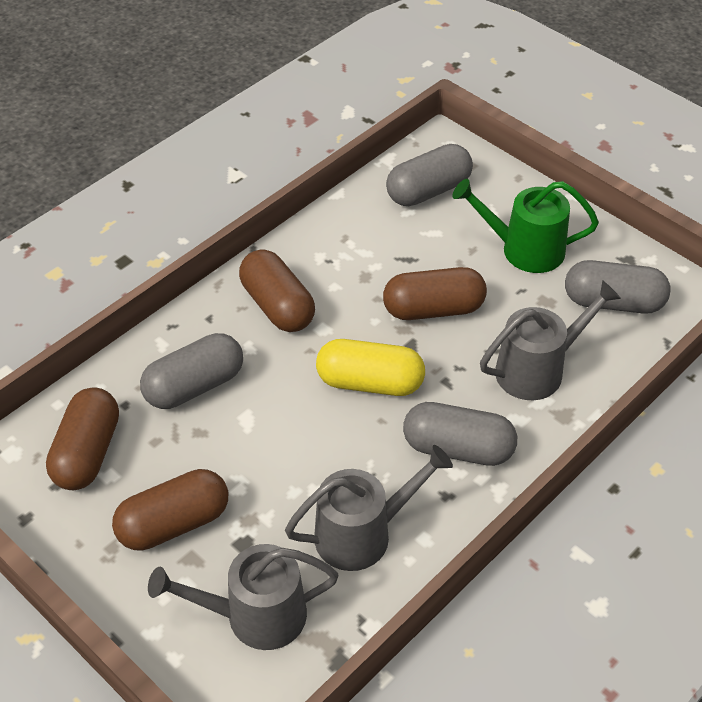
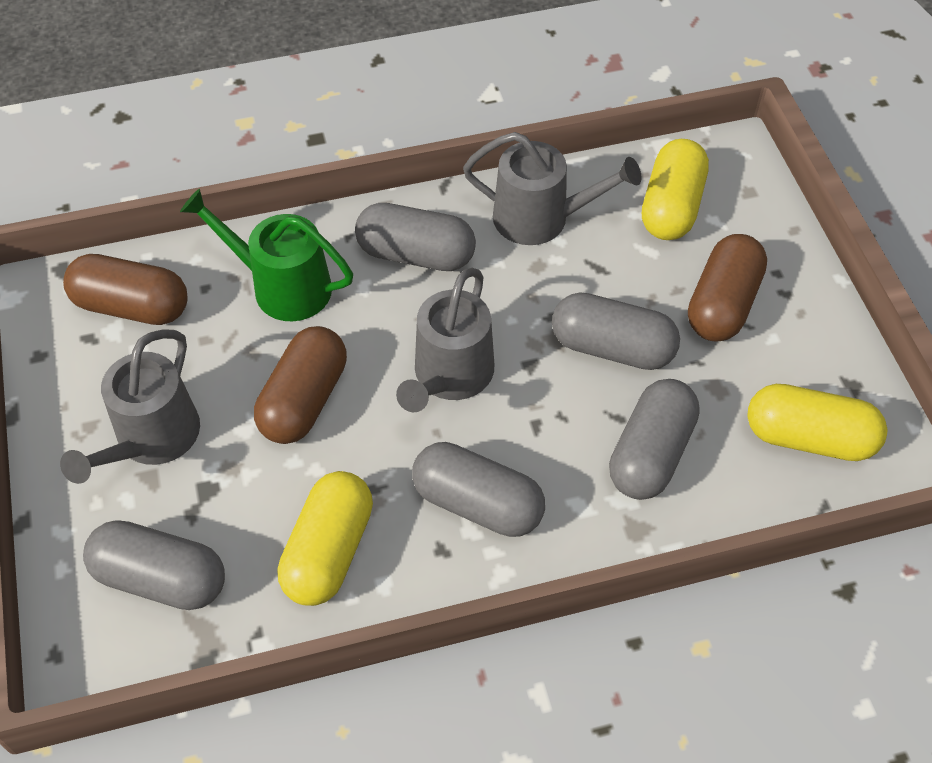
brown capsule: 4 -> 3
grey capsule: 4 -> 5
yellow capsule: 1 -> 3

